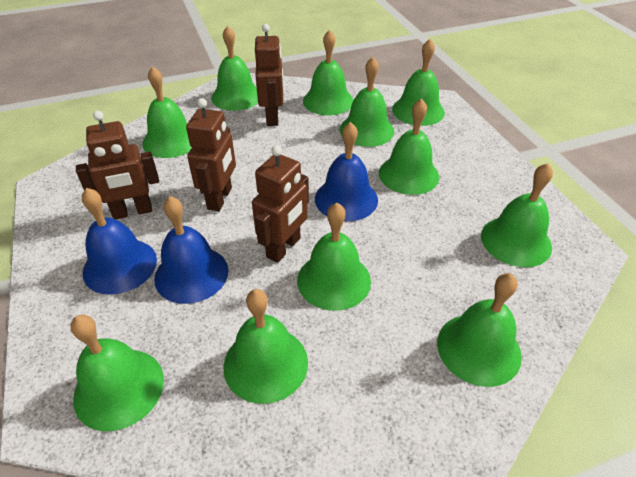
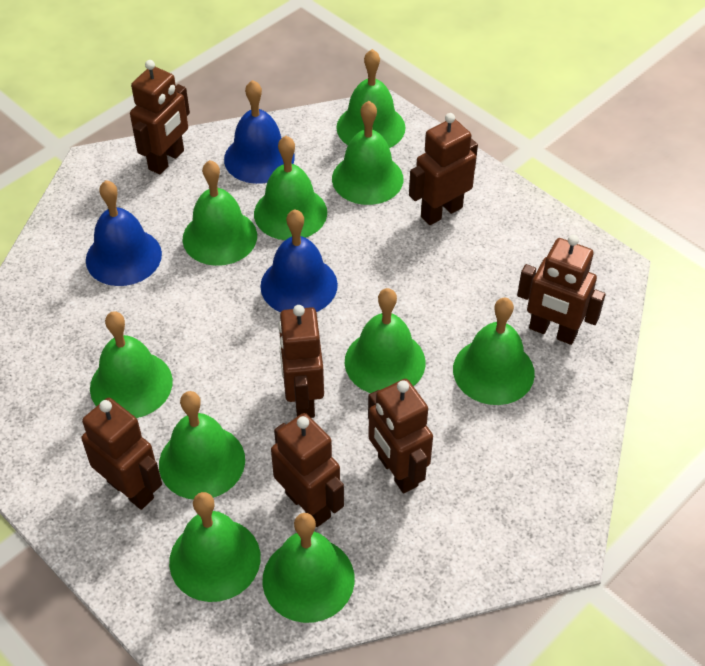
brown robot: 4 -> 7
green bell: 11 -> 10

